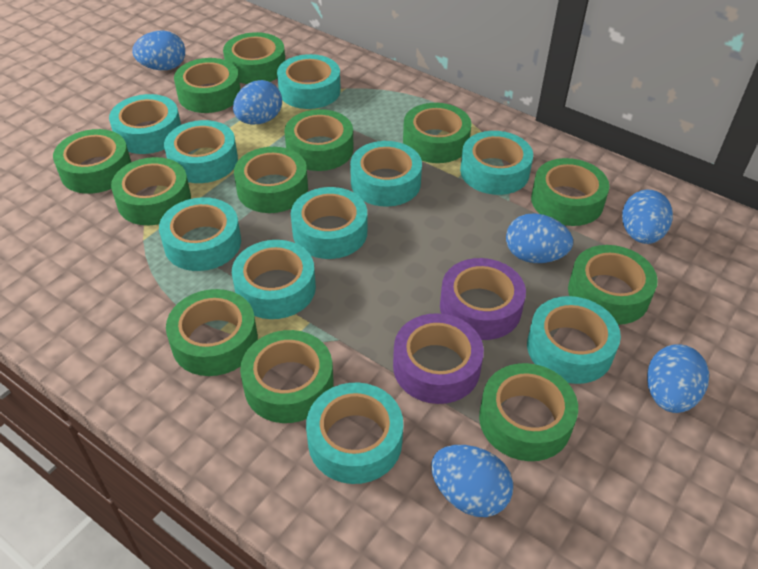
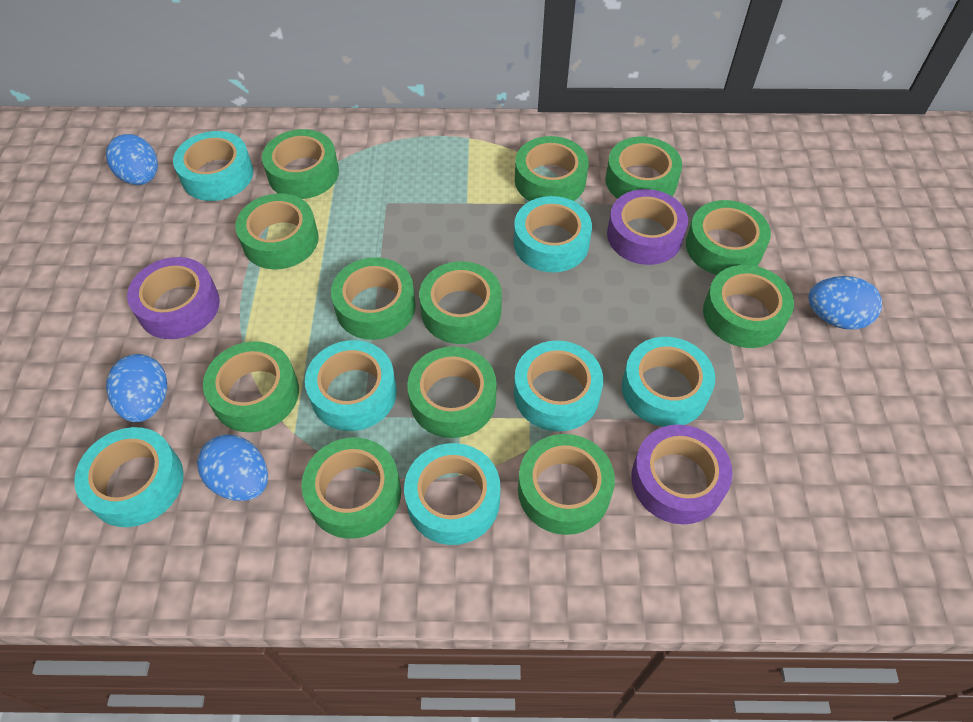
blue egg: 6 -> 4
purple tape: 2 -> 3
turquoise tape: 10 -> 7

